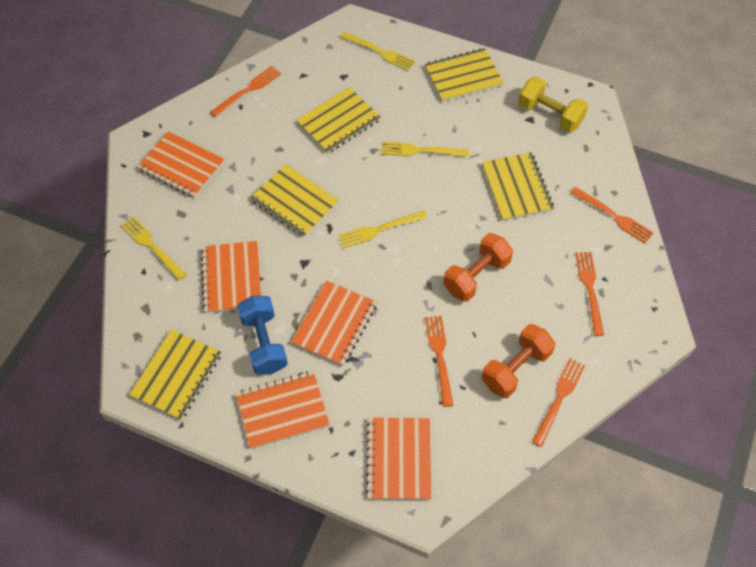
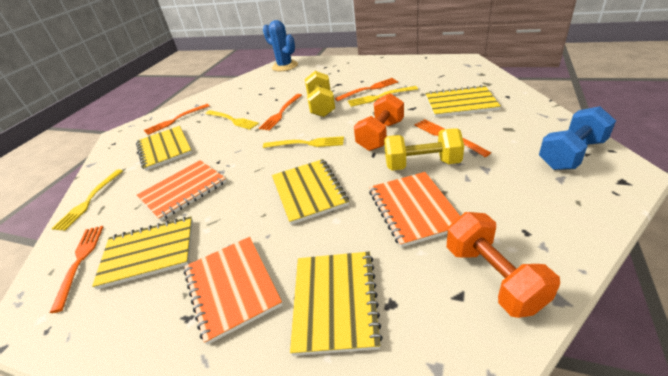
blue cactus: 0 -> 1
orange notebook: 5 -> 3
yellow dumbbell: 1 -> 2

